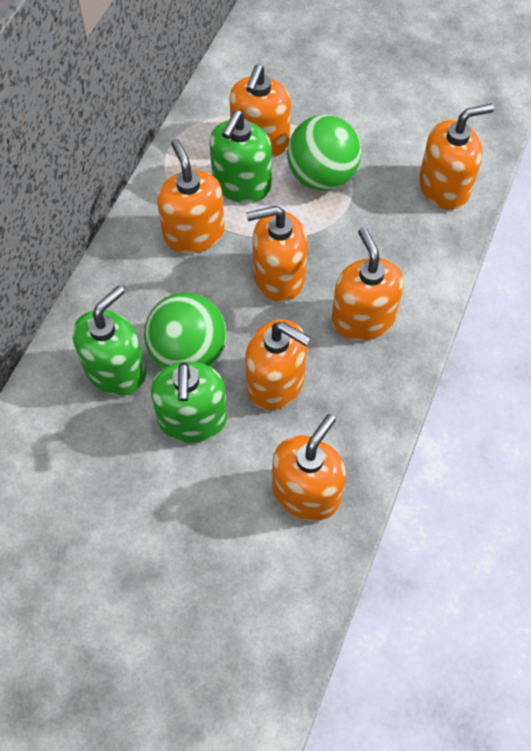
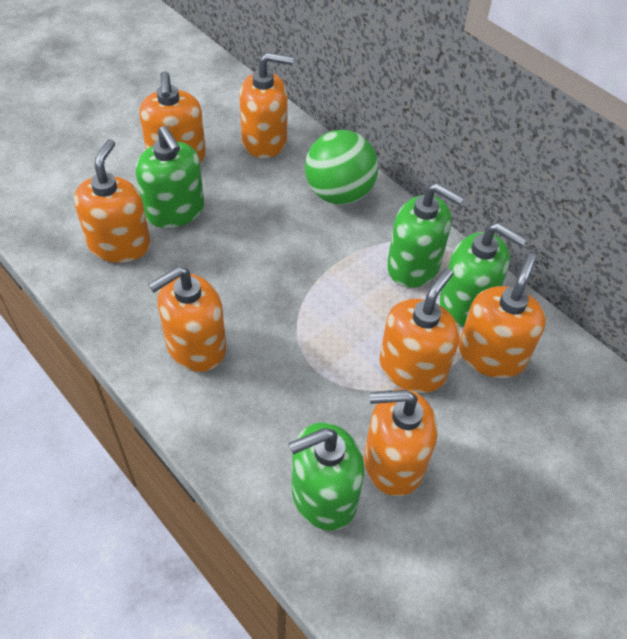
green ball: 2 -> 1
green soap dispenser: 3 -> 4

